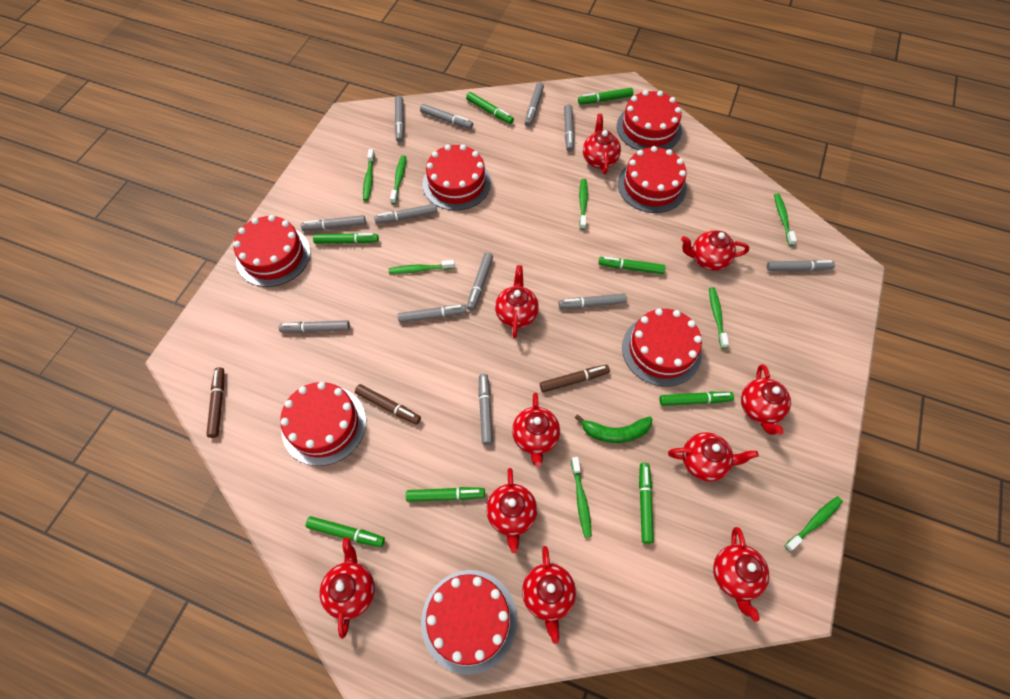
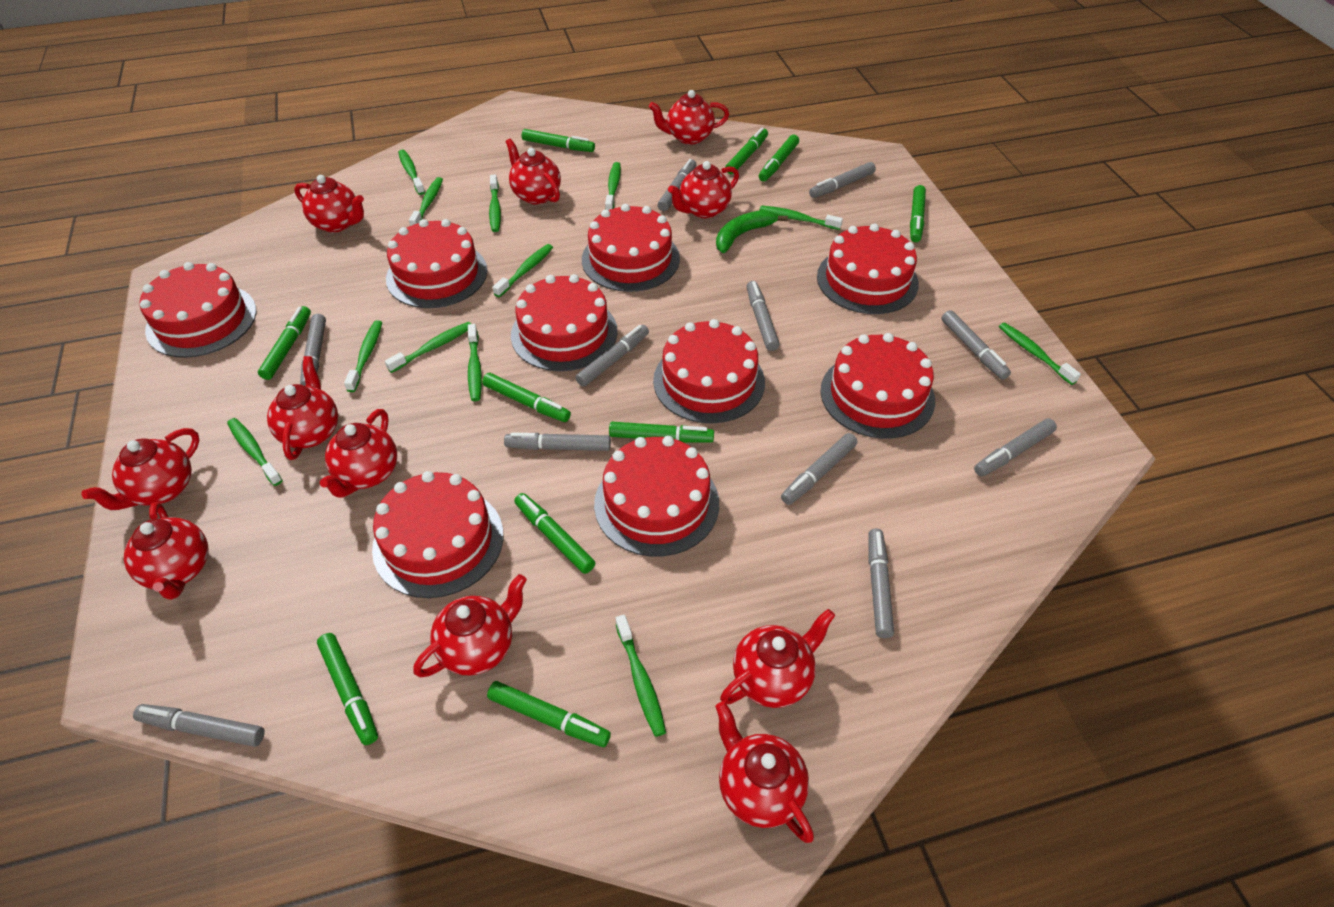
brown marker: 3 -> 0
green marker: 8 -> 10
green toothbrush: 8 -> 12
grey marker: 12 -> 11
red cake: 7 -> 9
red teapot: 10 -> 11

